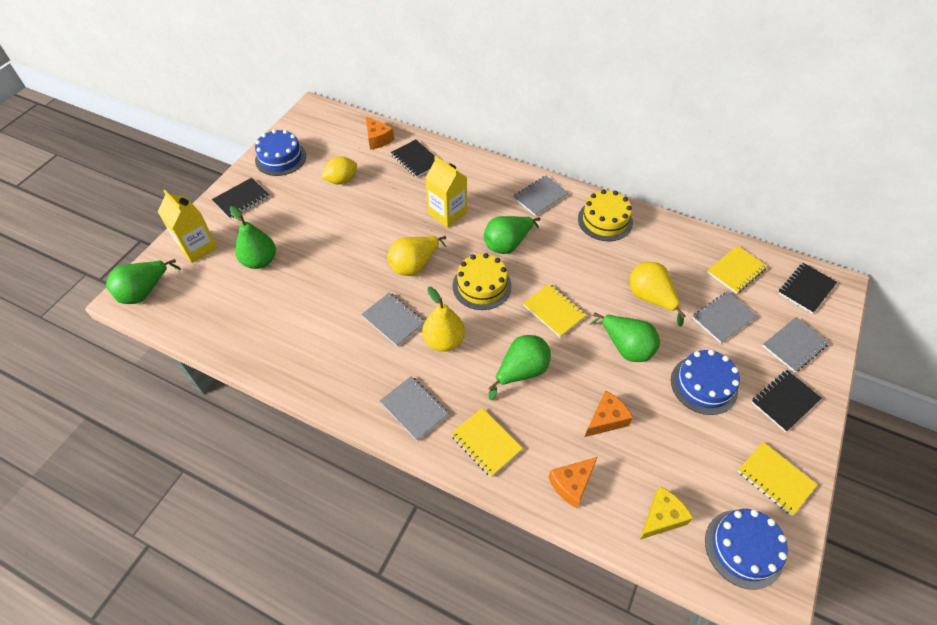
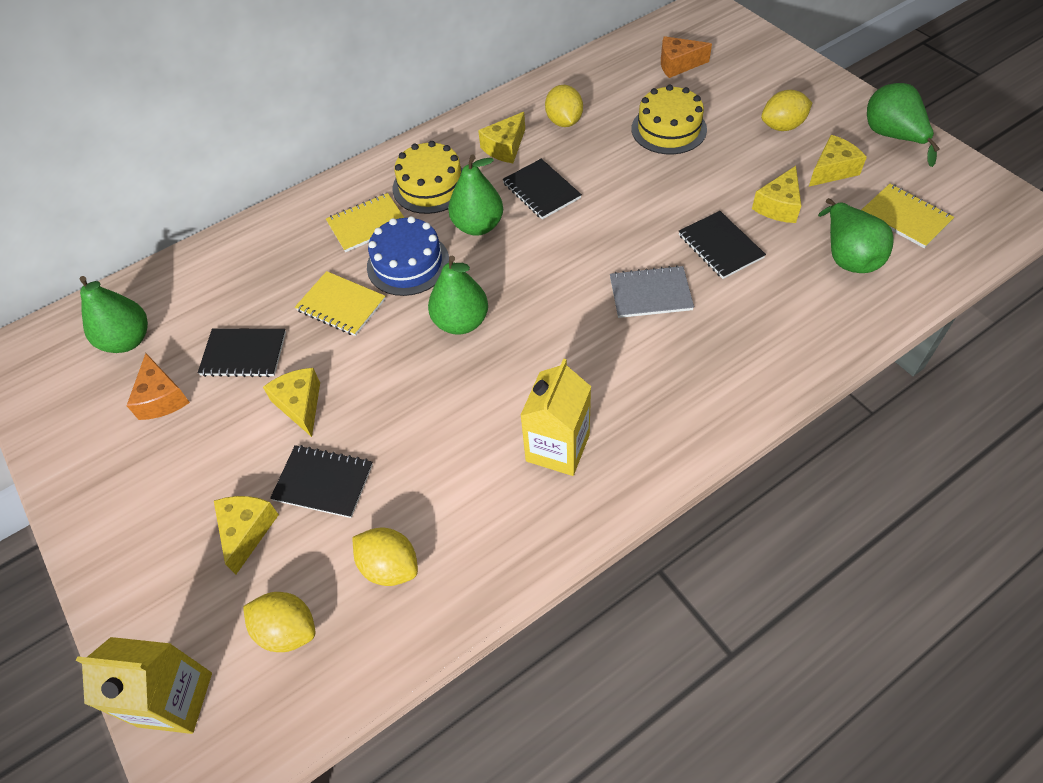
blue cake: 3 -> 1
grey notebook: 5 -> 1
orange cheese: 3 -> 2
yellow cheese: 1 -> 5
yellow lemon: 1 -> 4
yellow notebook: 4 -> 3
yellow pear: 3 -> 0

